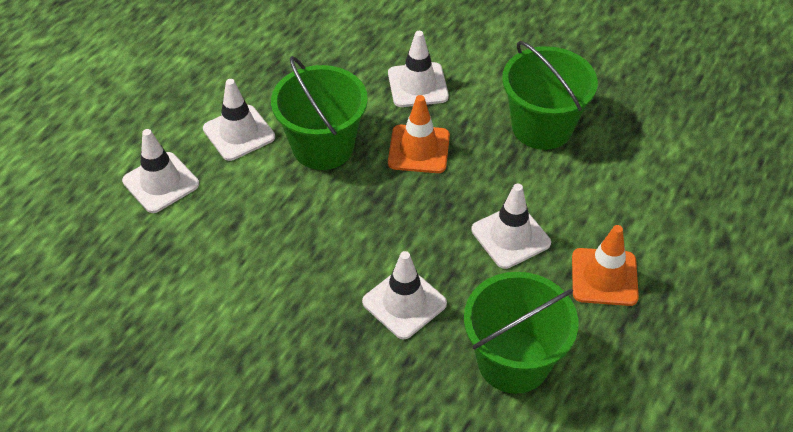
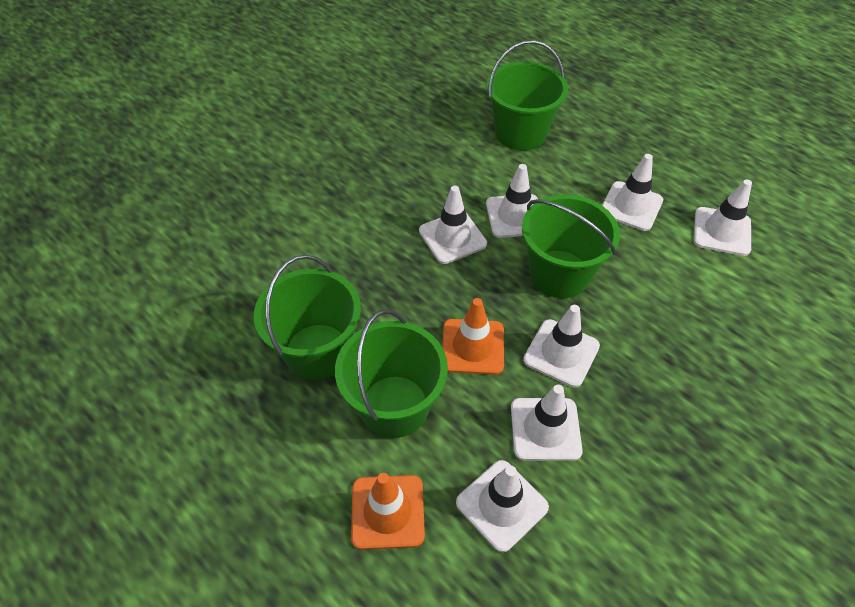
green bucket: 3 -> 4
white traffic cone: 5 -> 7

